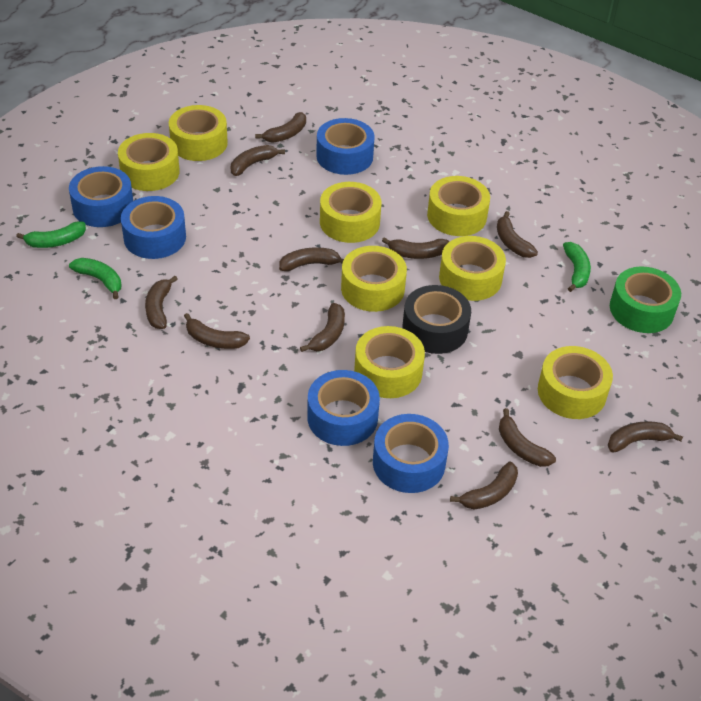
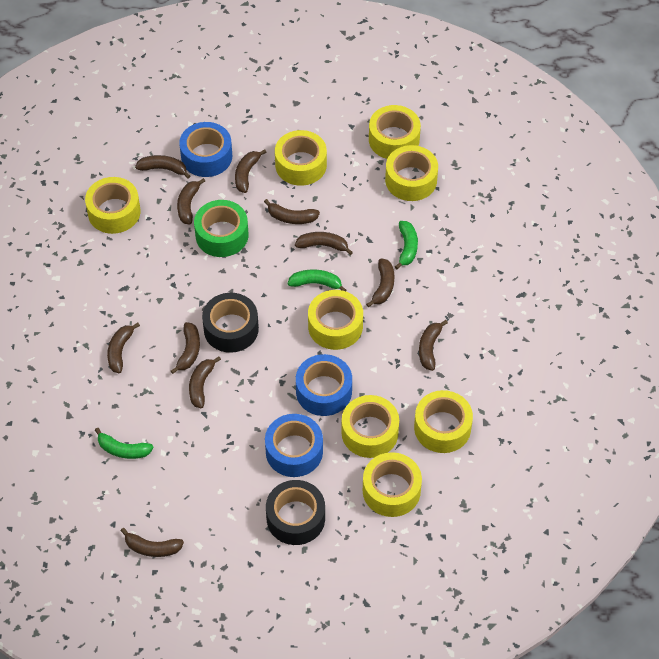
black tape: 1 -> 2
blue tape: 5 -> 3

